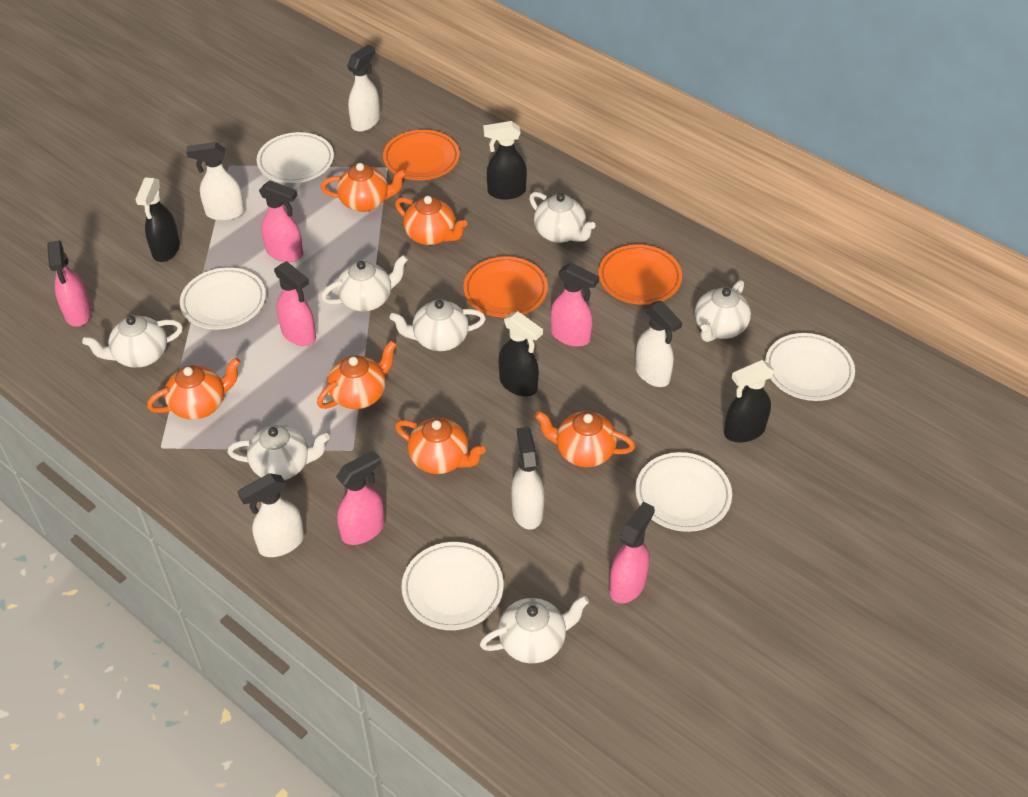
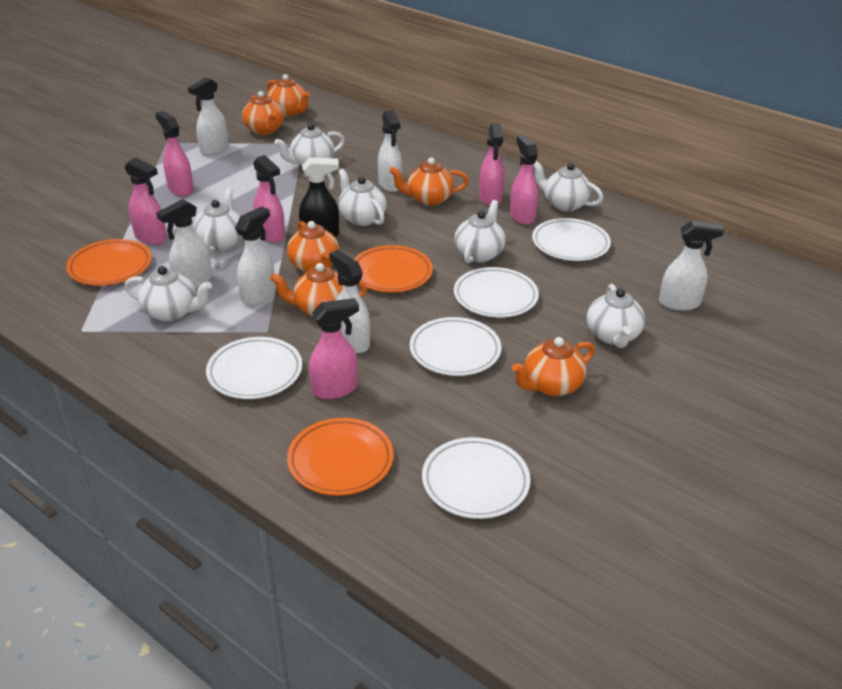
black spray bottle: 4 -> 1
white spray bottle: 5 -> 6

